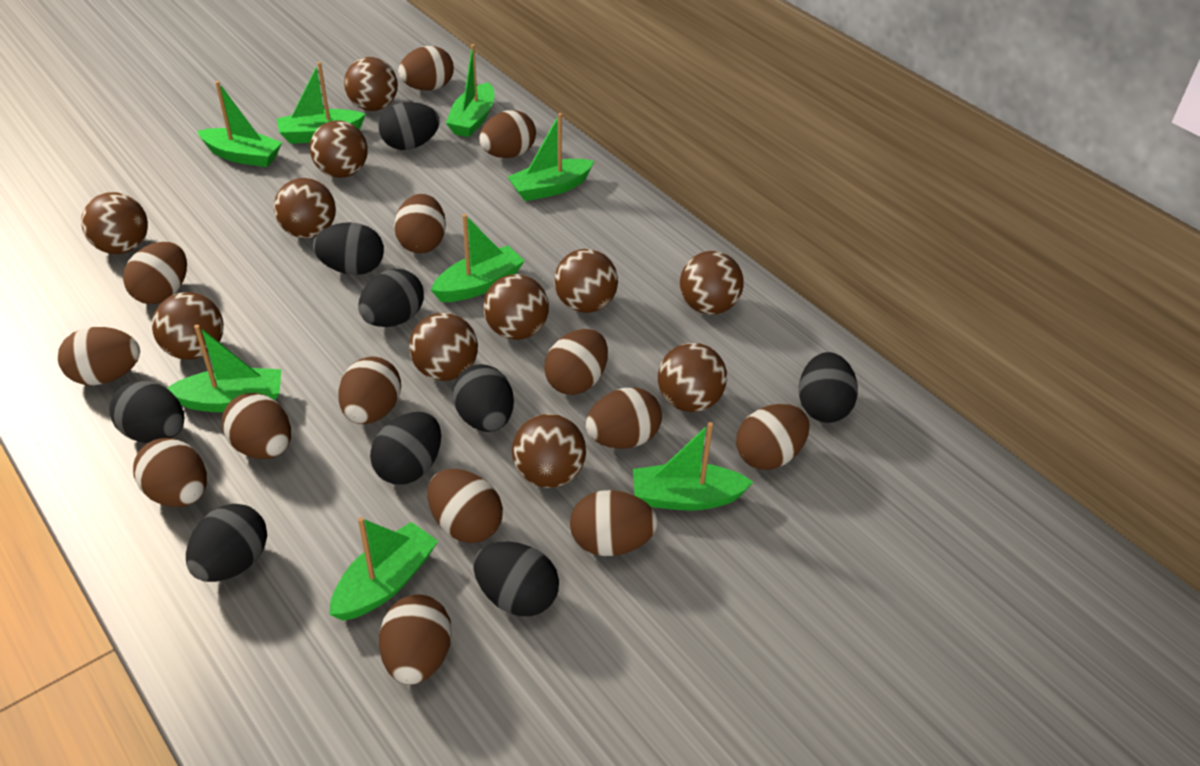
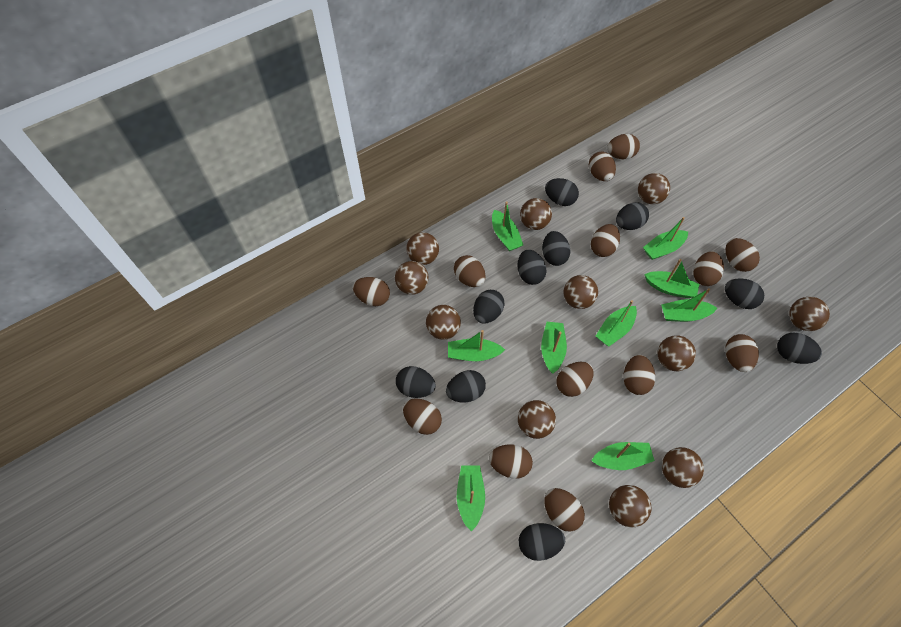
black egg: 9 -> 10
brown egg: 14 -> 13
green boat: 8 -> 9

